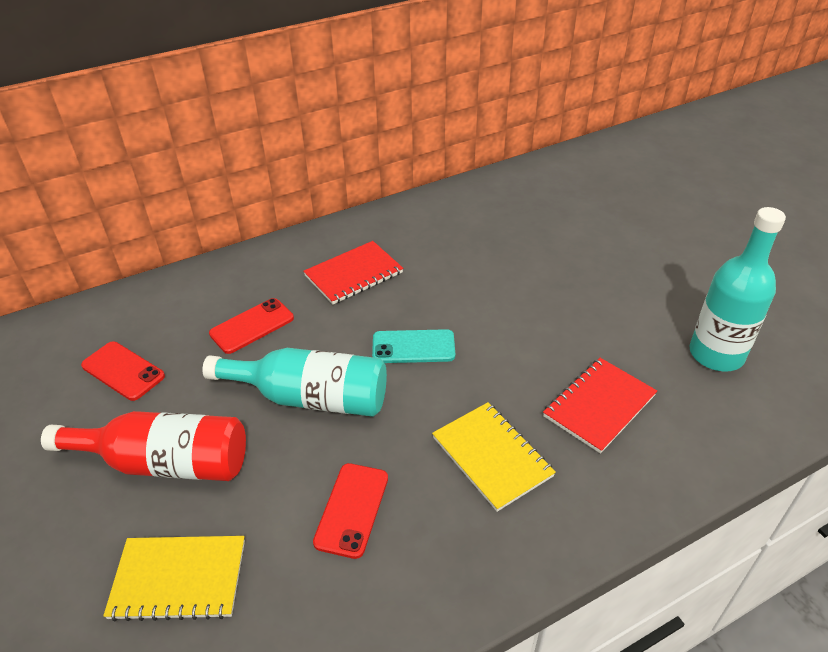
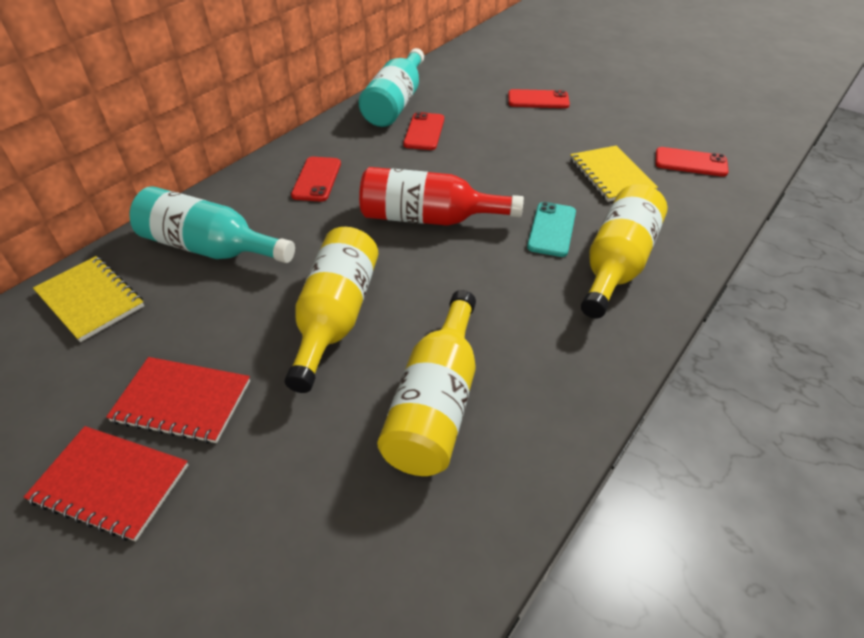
red phone: 3 -> 4
yellow bottle: 0 -> 3

